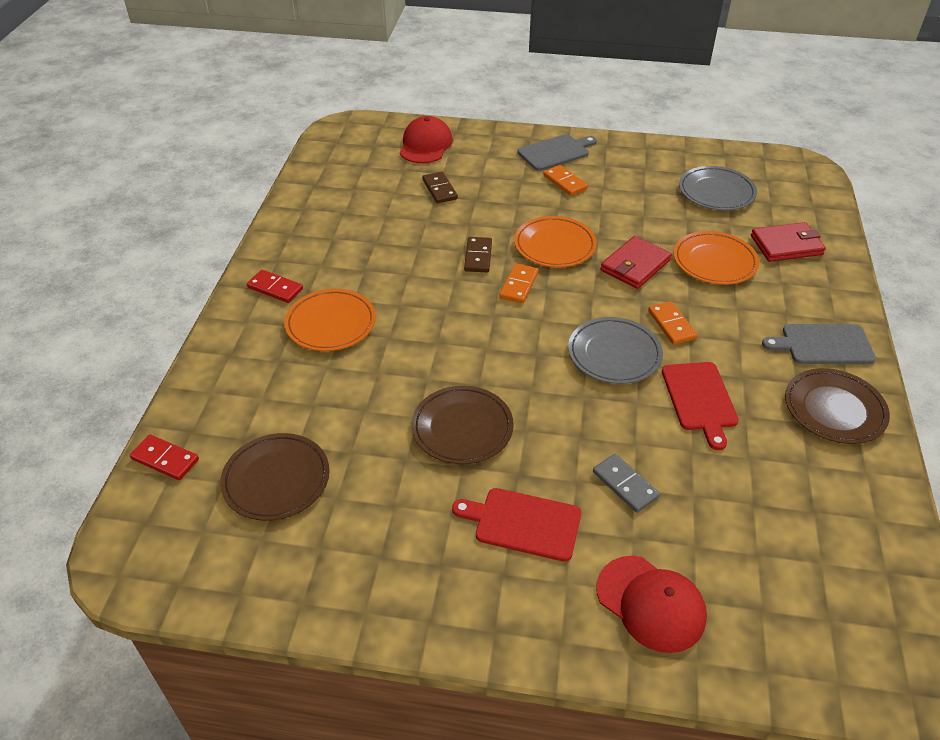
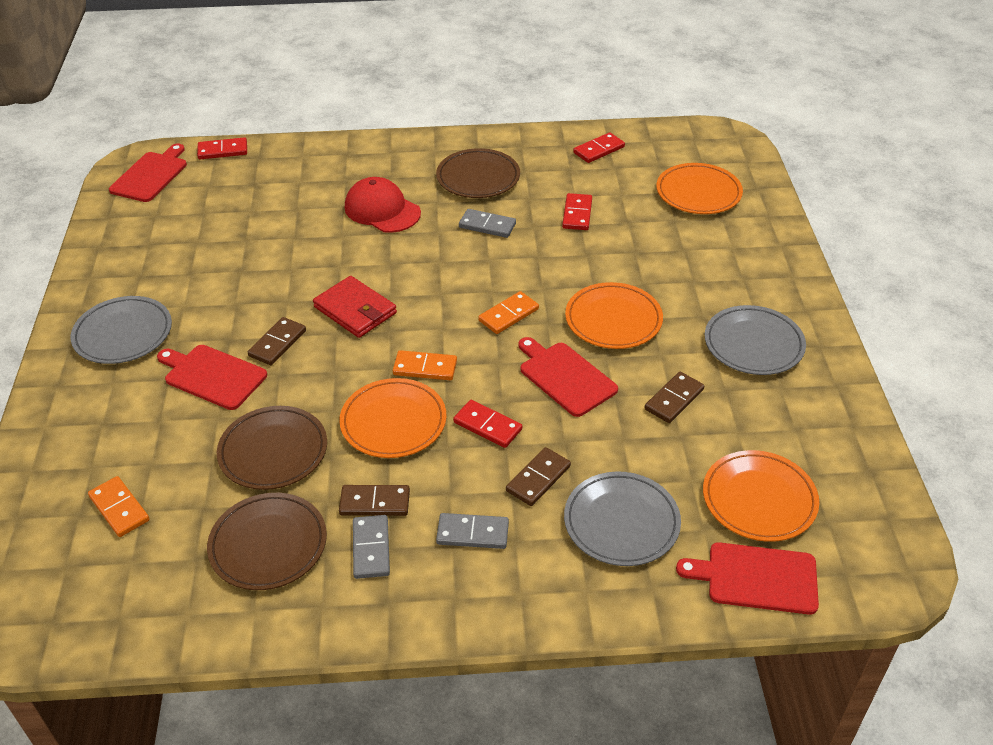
brown domino: 2 -> 4
grey cutting board: 2 -> 0
grey domino: 1 -> 3
grey plate: 2 -> 3
orange plate: 3 -> 4
red cap: 2 -> 1
red cutting board: 2 -> 4
red domino: 2 -> 4
red wallet: 2 -> 1

